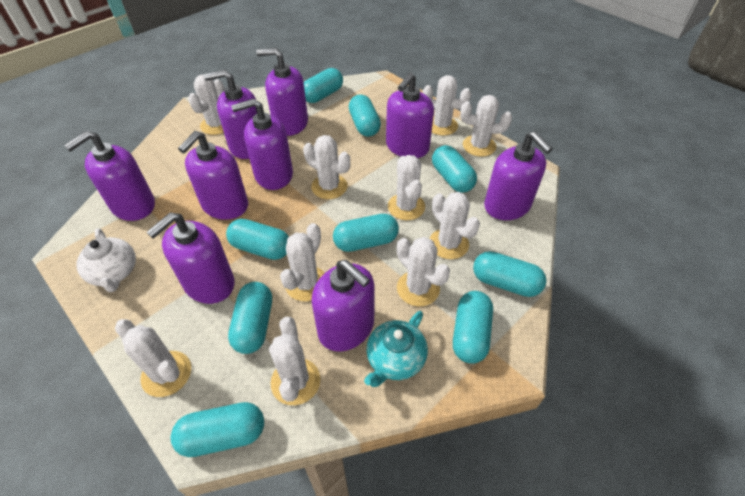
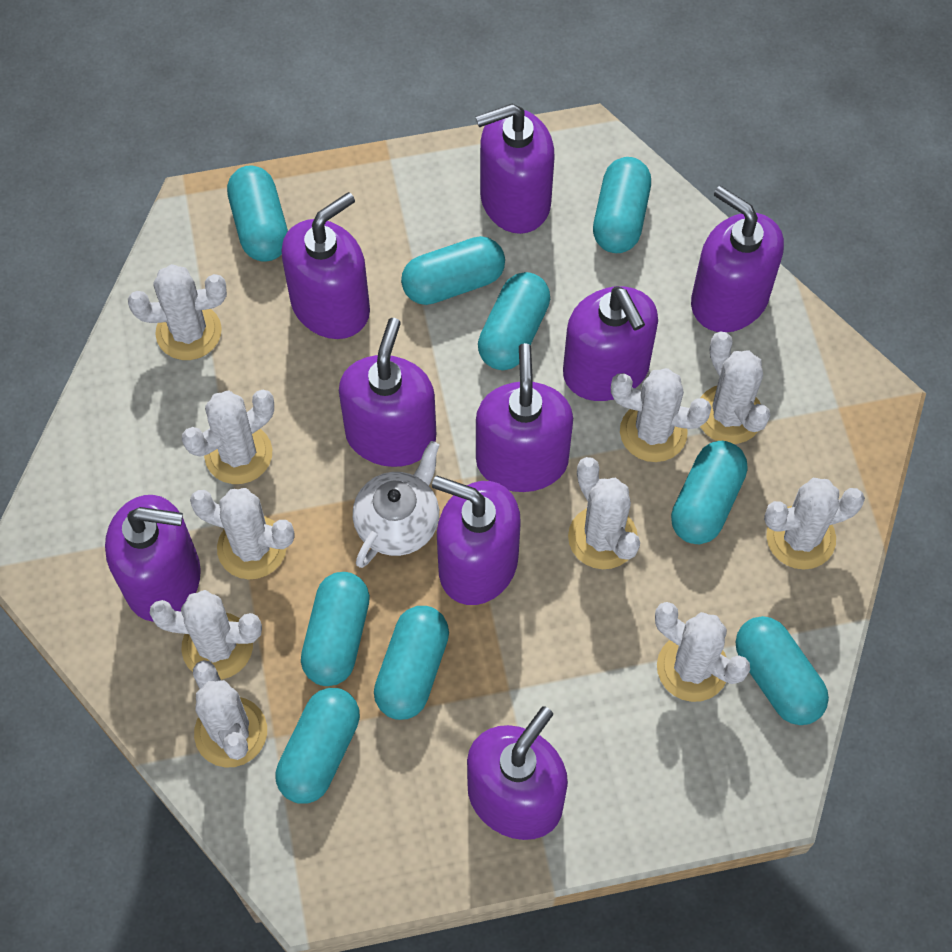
turquoise teapot: 1 -> 0

